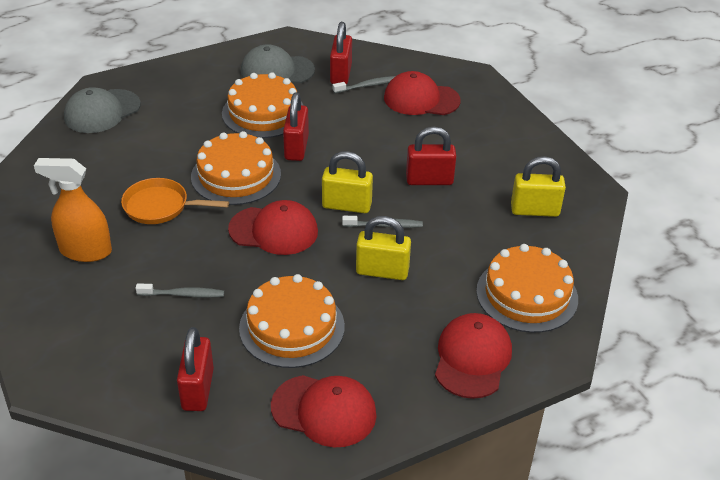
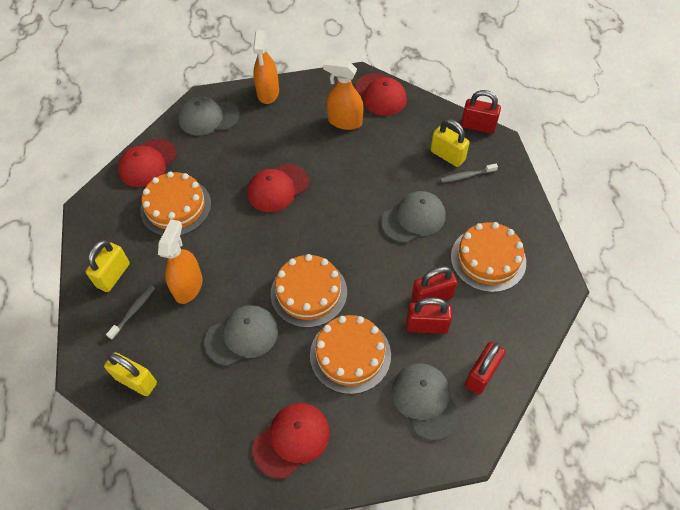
grey cap: 2 -> 4
grey toothbrush: 3 -> 2
orange pan: 1 -> 0
orange spray bottle: 1 -> 3

